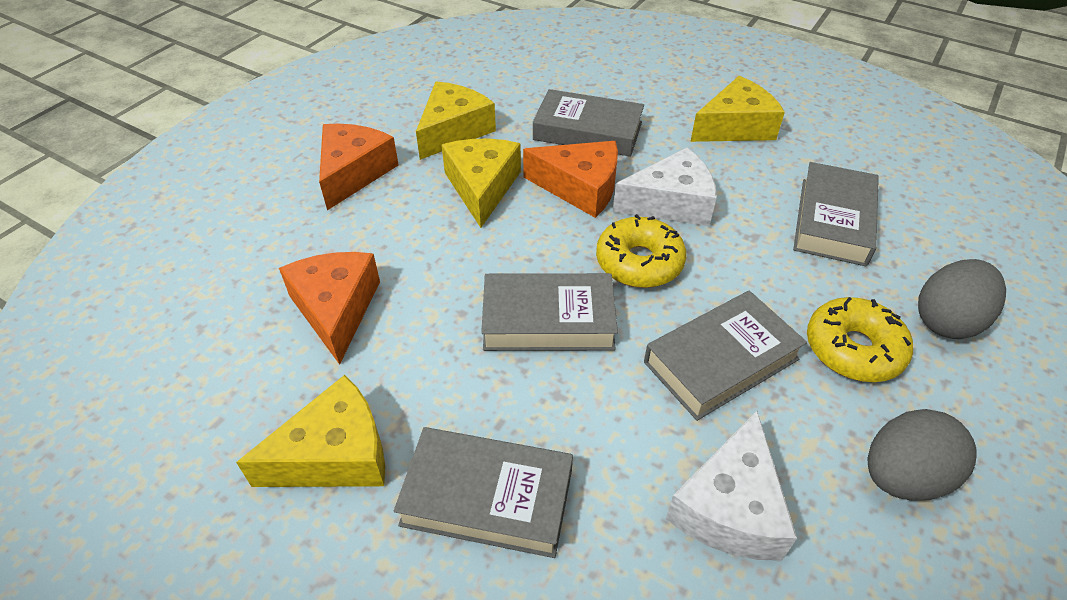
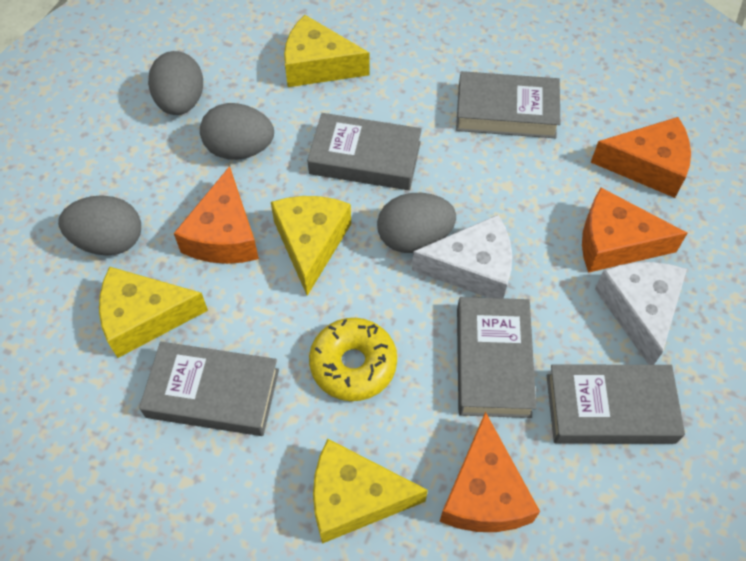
grey egg: 2 -> 4
orange cheese: 3 -> 4
yellow donut: 2 -> 1

